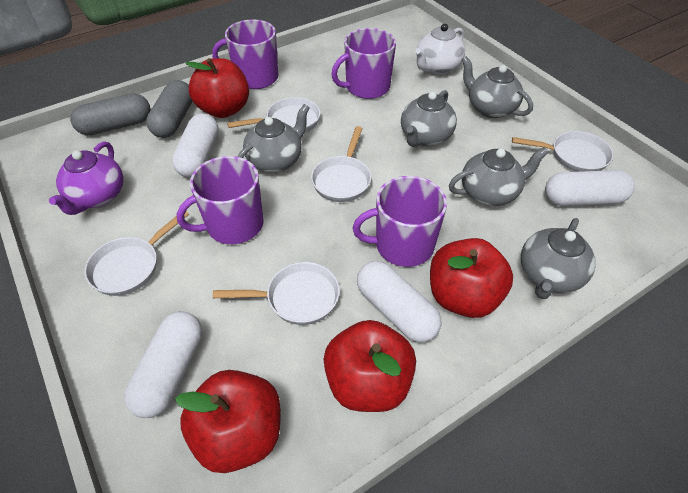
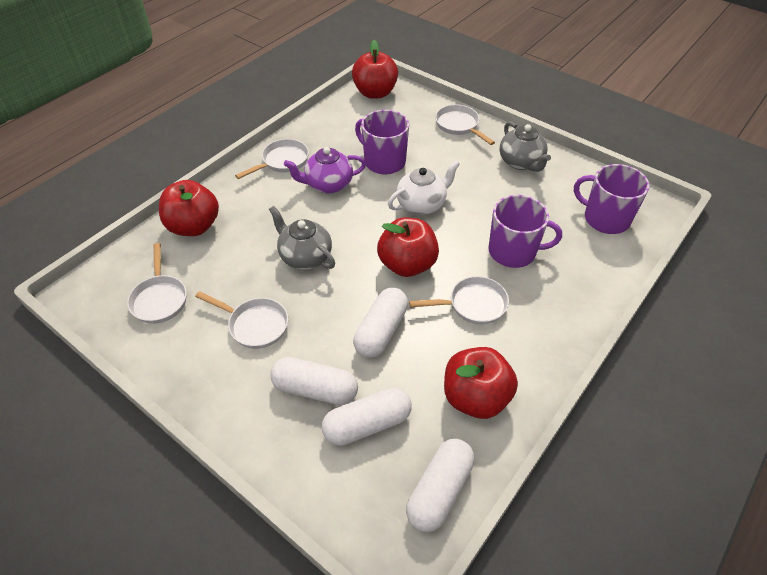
grey capsule: 2 -> 0
grey teapot: 5 -> 2
purple mug: 4 -> 3

